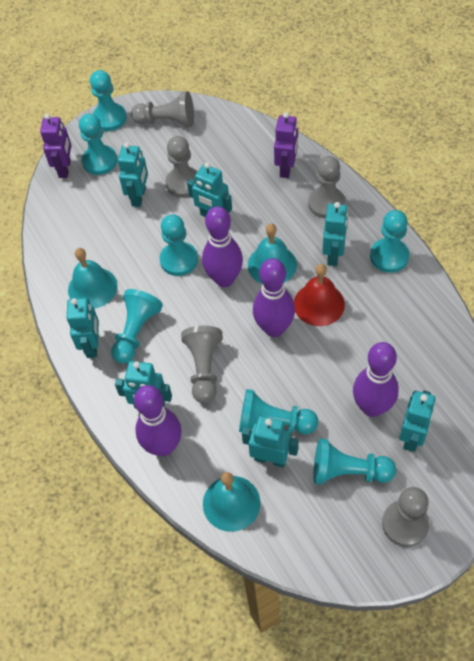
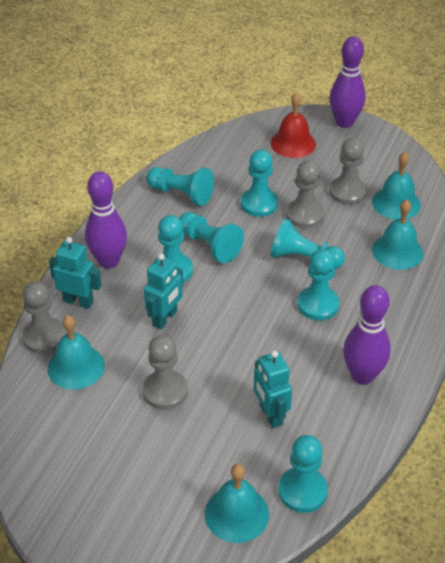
grey pawn: 5 -> 4
purple bowling pin: 4 -> 3
purple robot: 2 -> 0
turquoise bell: 3 -> 4
turquoise robot: 7 -> 3

